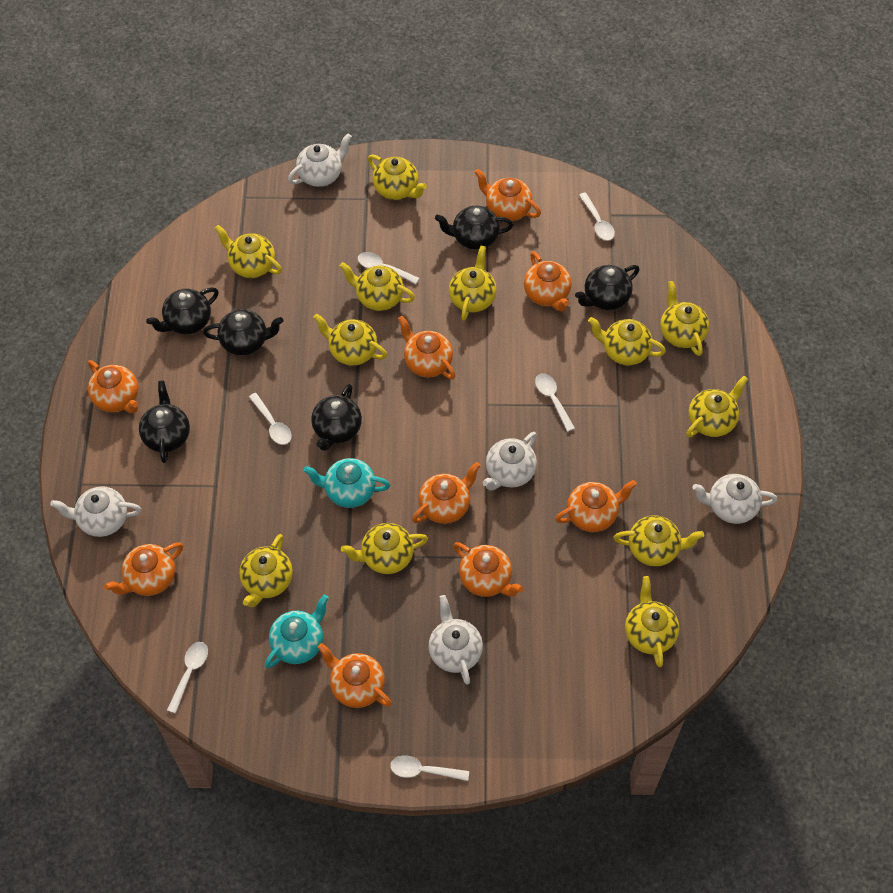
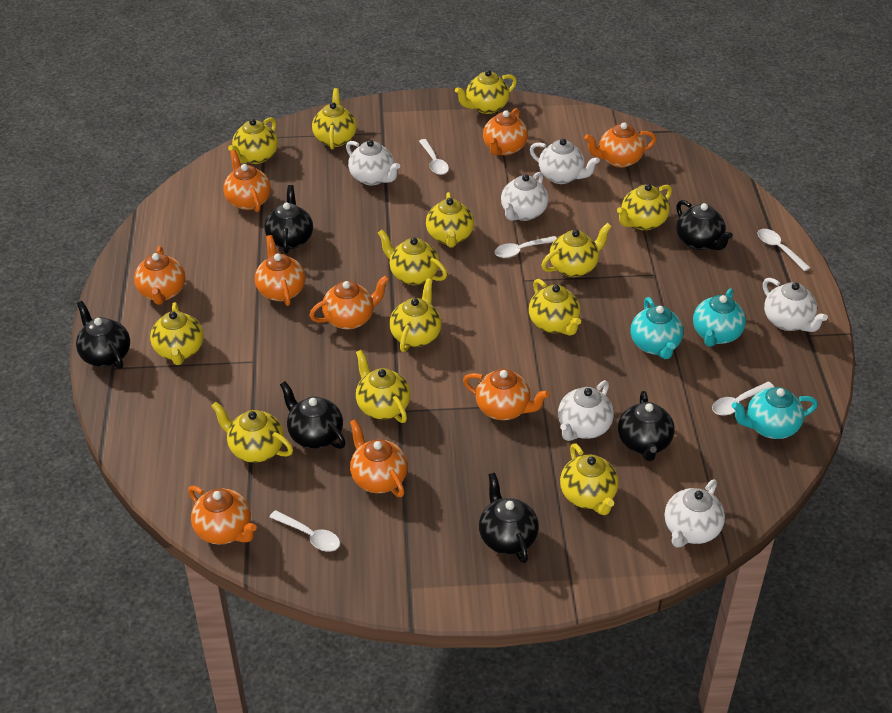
turquoise teapot: 2 -> 3
white spoon: 6 -> 5
white teapot: 5 -> 6
yellow teapot: 12 -> 13

